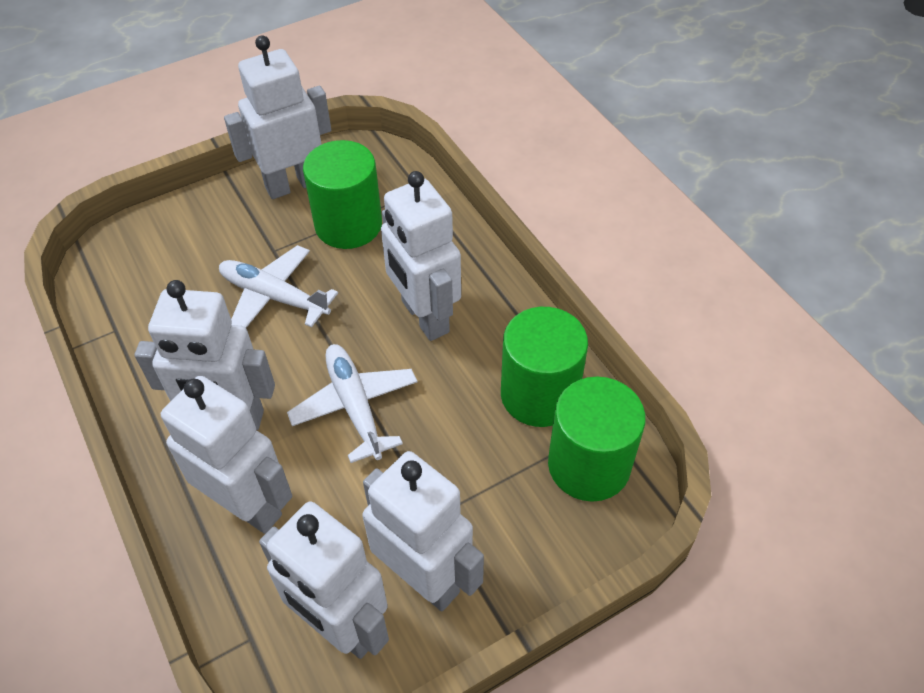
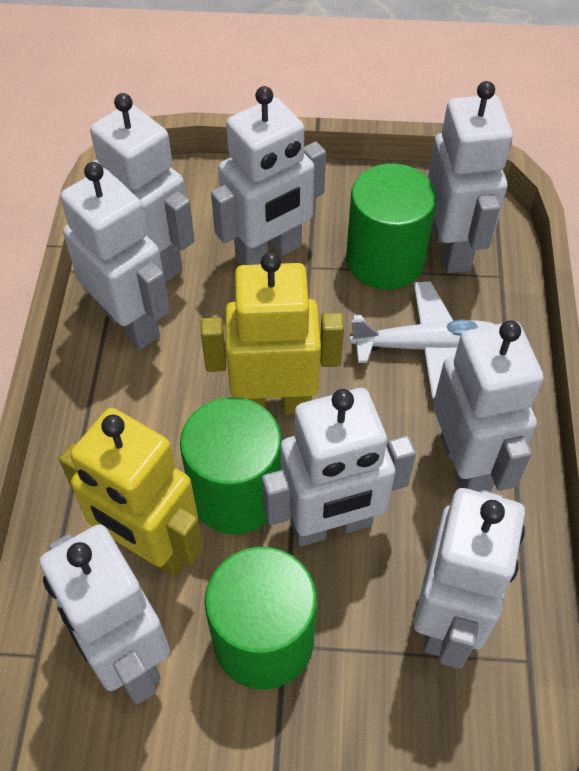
white plane: 2 -> 1
white robot: 6 -> 8
yellow robot: 0 -> 2

